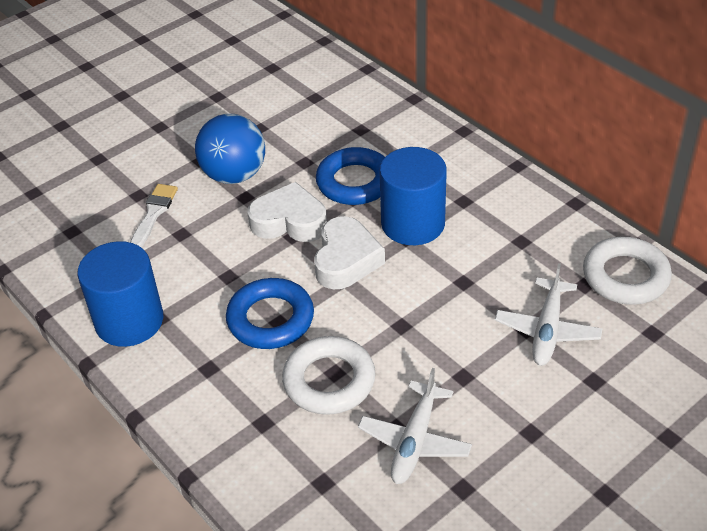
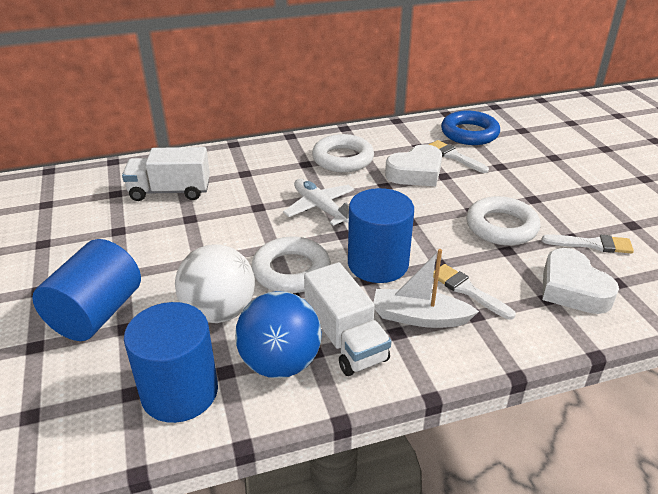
blue cylinder: 2 -> 3
blue ring: 2 -> 1
white ball: 0 -> 1
white boat: 0 -> 1
white brush: 1 -> 3
white plane: 2 -> 1
white ring: 2 -> 3
white truck: 0 -> 2

